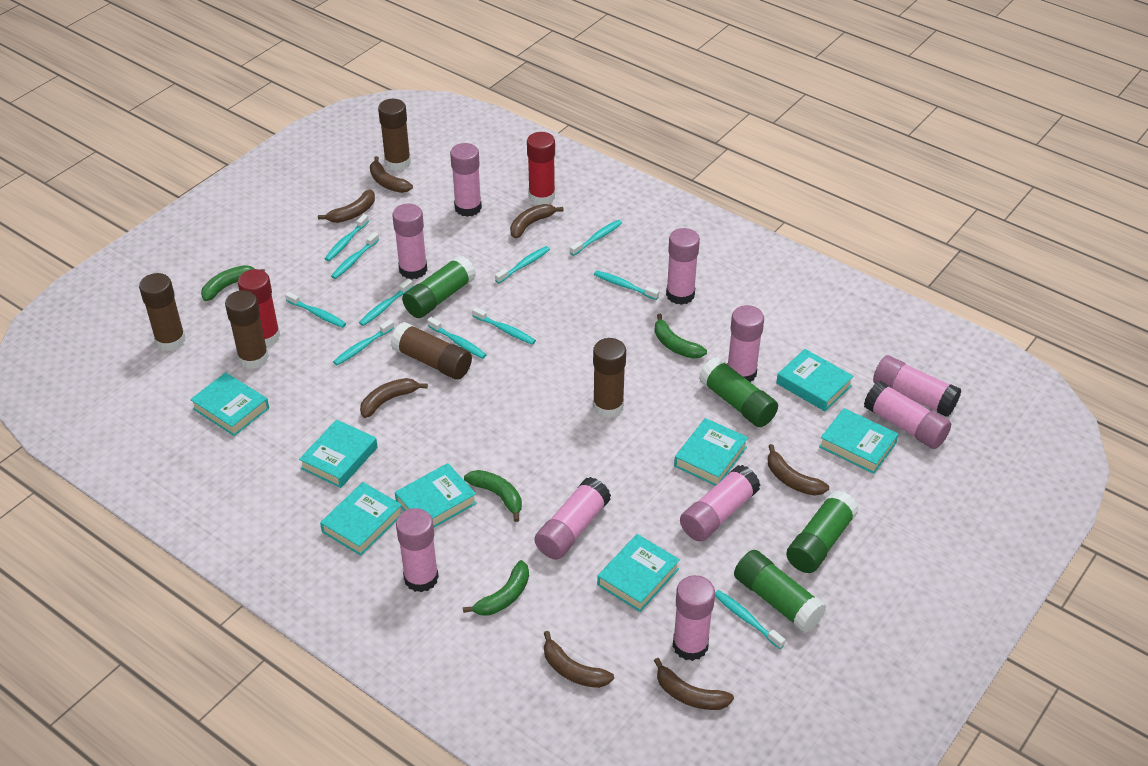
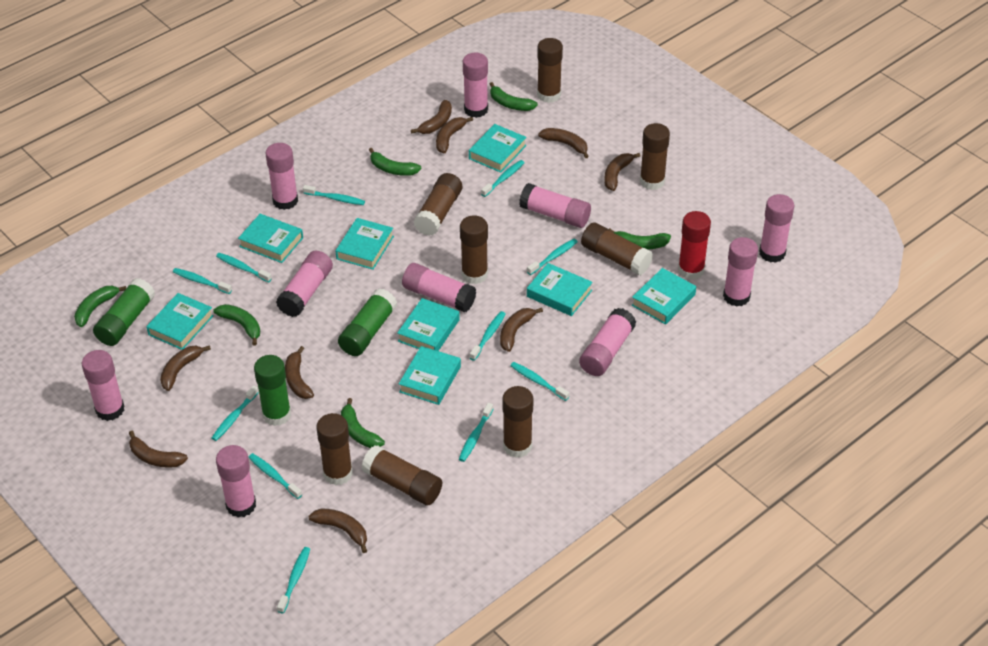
brown banana: 7 -> 9
brown glue stick: 5 -> 8
green banana: 4 -> 6
green glue stick: 4 -> 3
red glue stick: 2 -> 1

